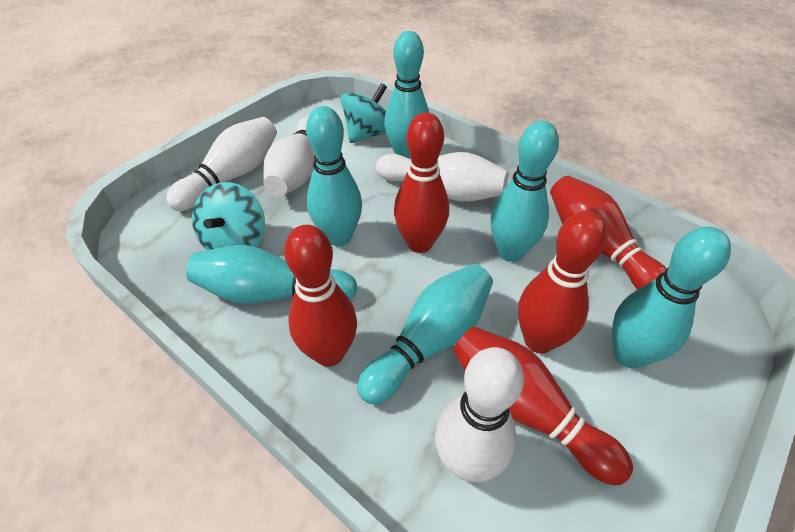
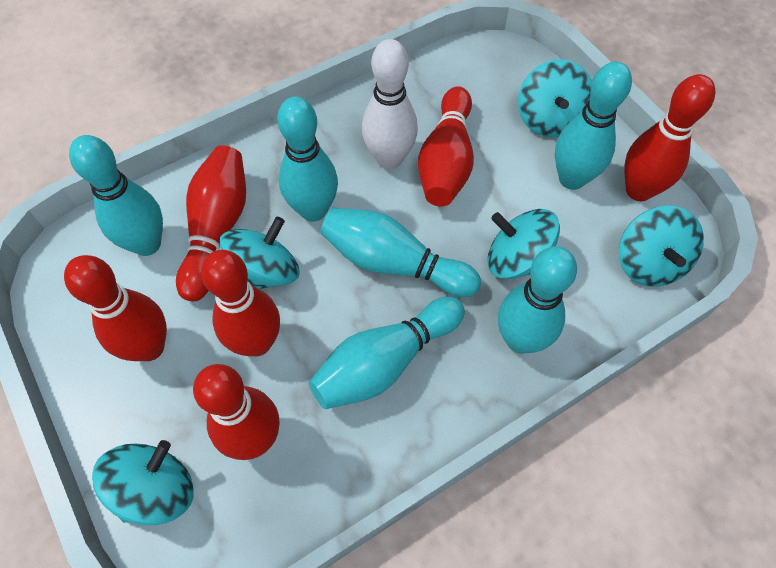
red bowling pin: 5 -> 6
turquoise spinning top: 2 -> 5
white bowling pin: 4 -> 1

